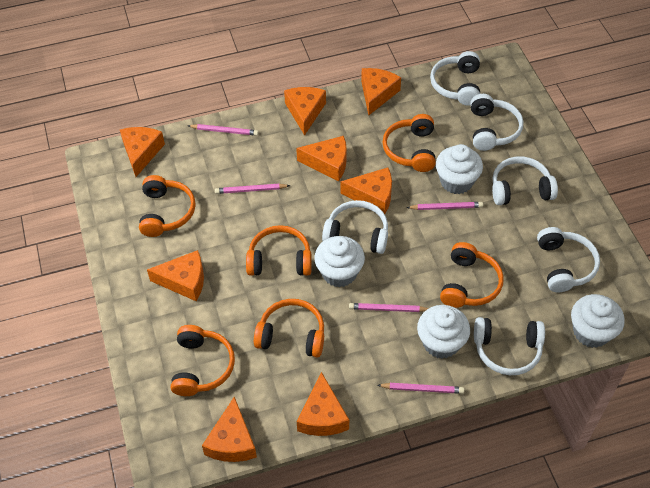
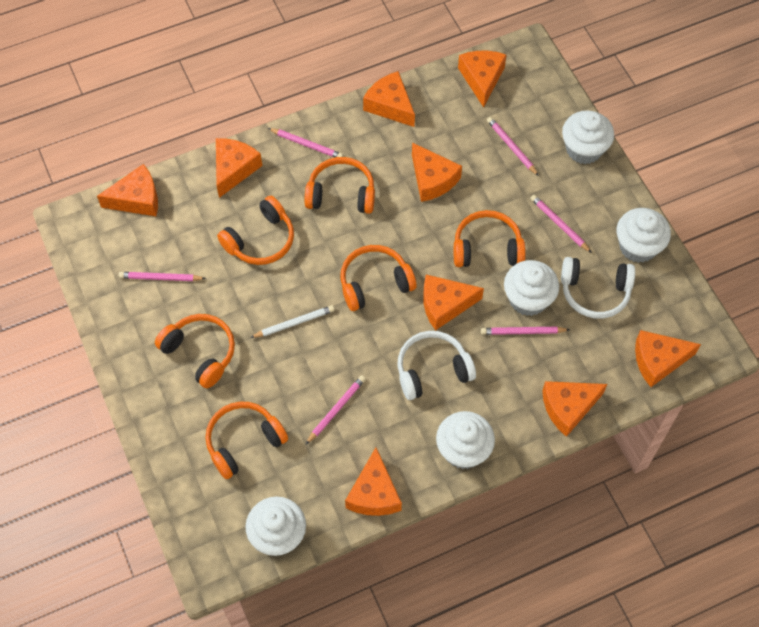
orange cheese: 8 -> 9
pink pencil: 5 -> 6
white cupcake: 4 -> 5
white headphones: 6 -> 2
white pencil: 0 -> 1

